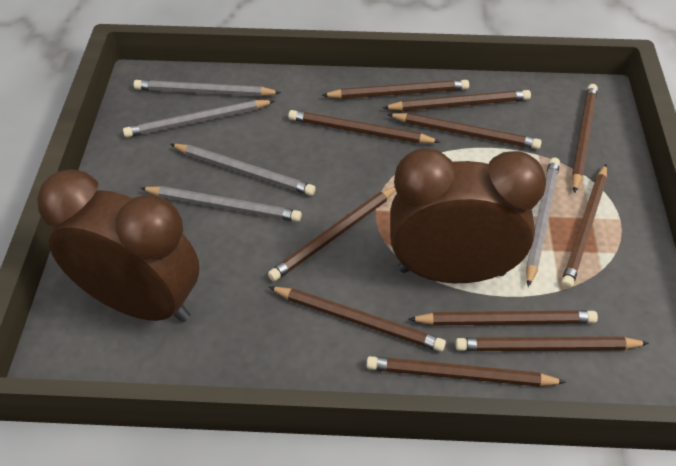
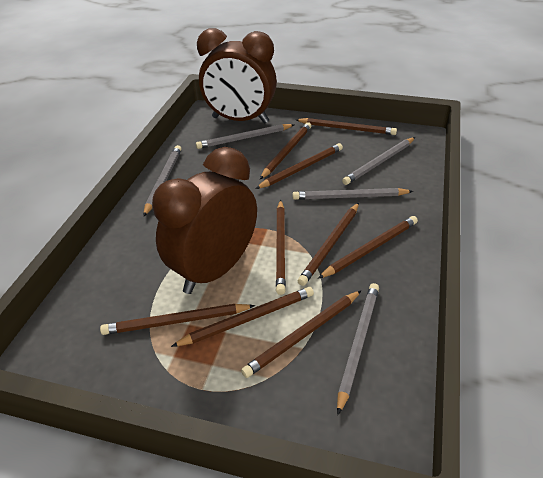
brown pencil: 11 -> 9

